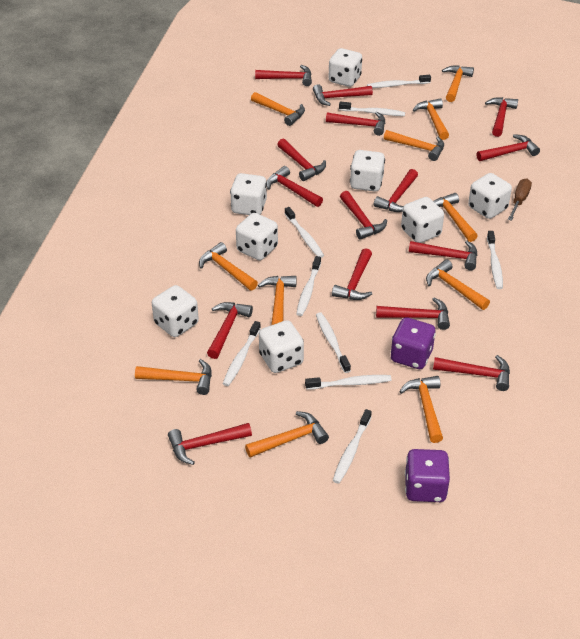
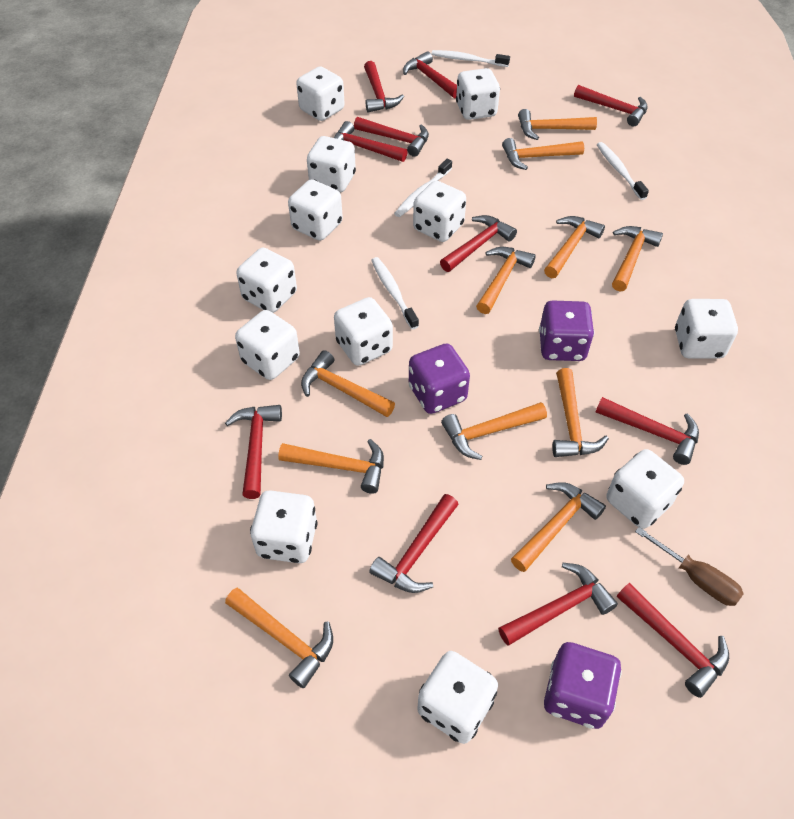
purple dice: 2 -> 3
red hammer: 15 -> 11
white dice: 8 -> 12
white toothbrush: 9 -> 4

